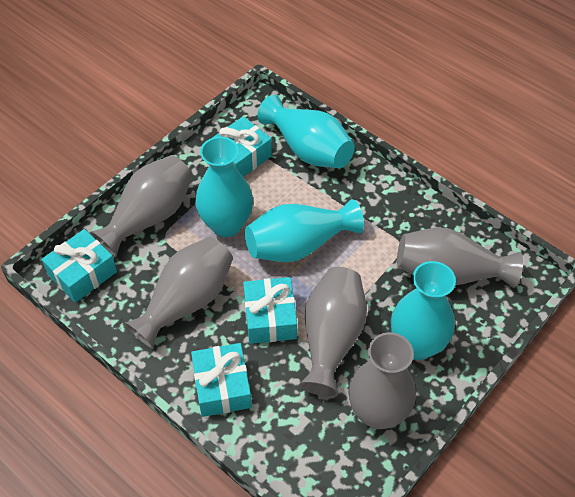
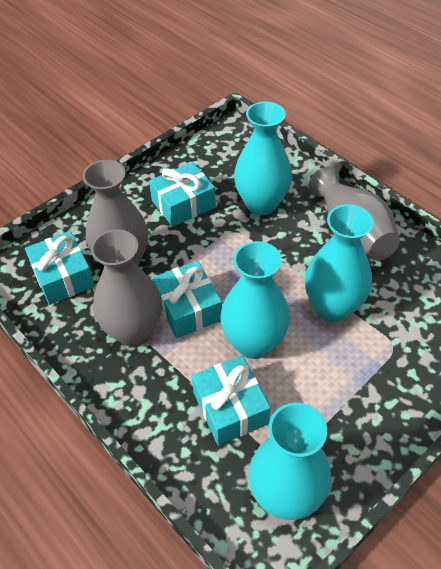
grey vase: 5 -> 3

